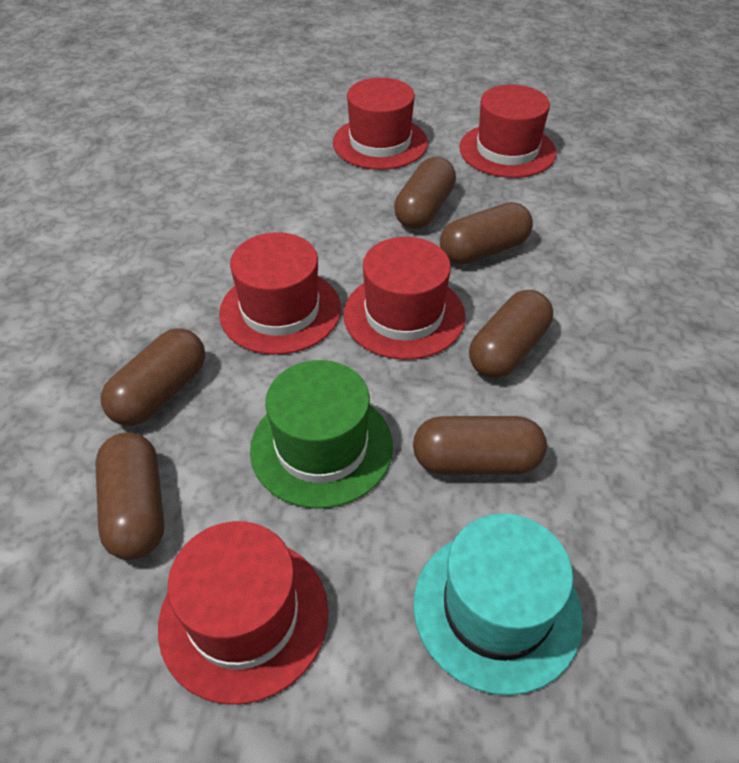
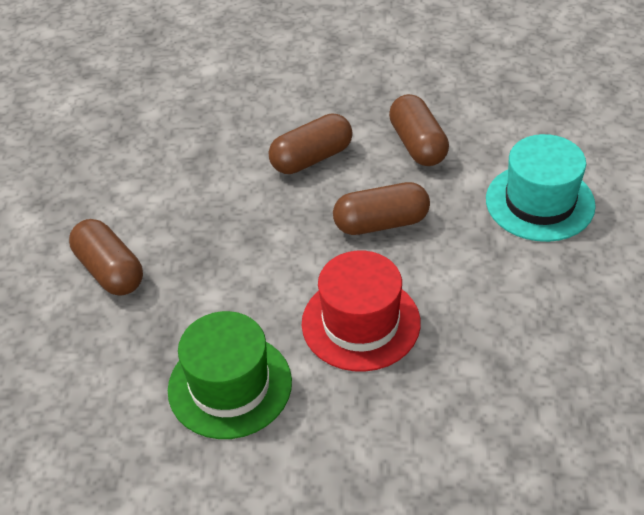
brown capsule: 6 -> 4
red hat: 5 -> 1

